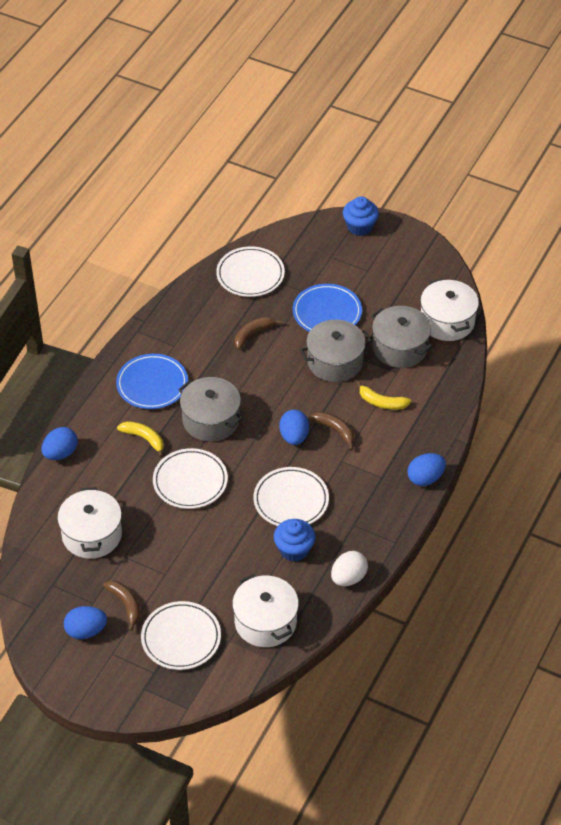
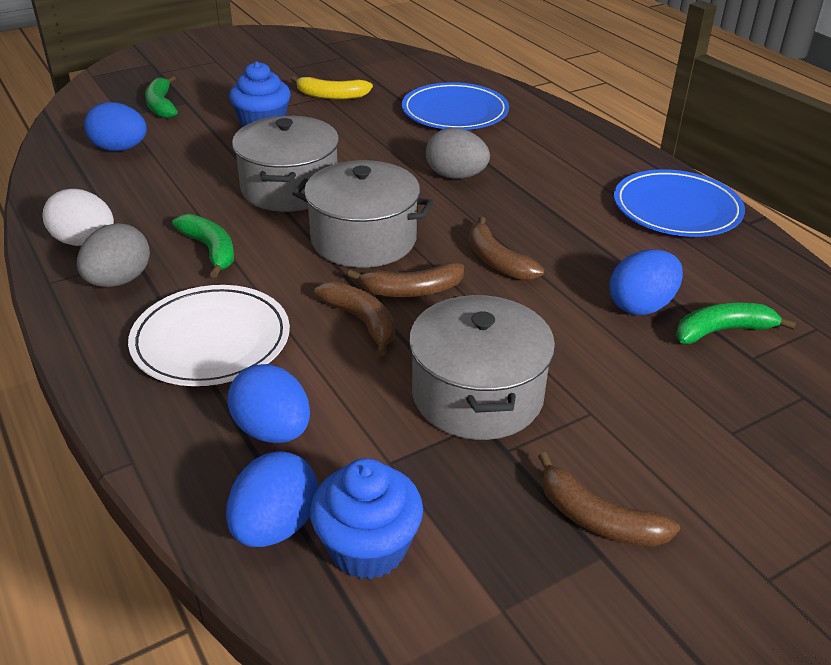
brown banana: 3 -> 4
green banana: 0 -> 3
grey egg: 0 -> 2
white plate: 4 -> 1
white pot: 3 -> 0
yellow banana: 2 -> 1

